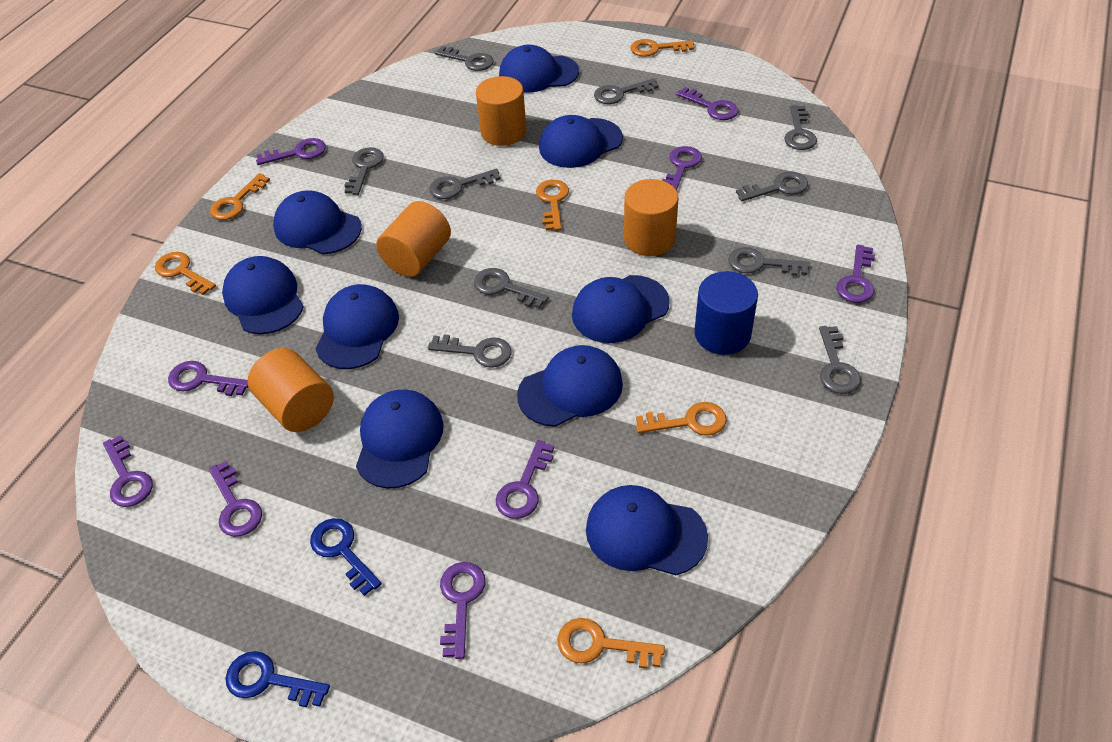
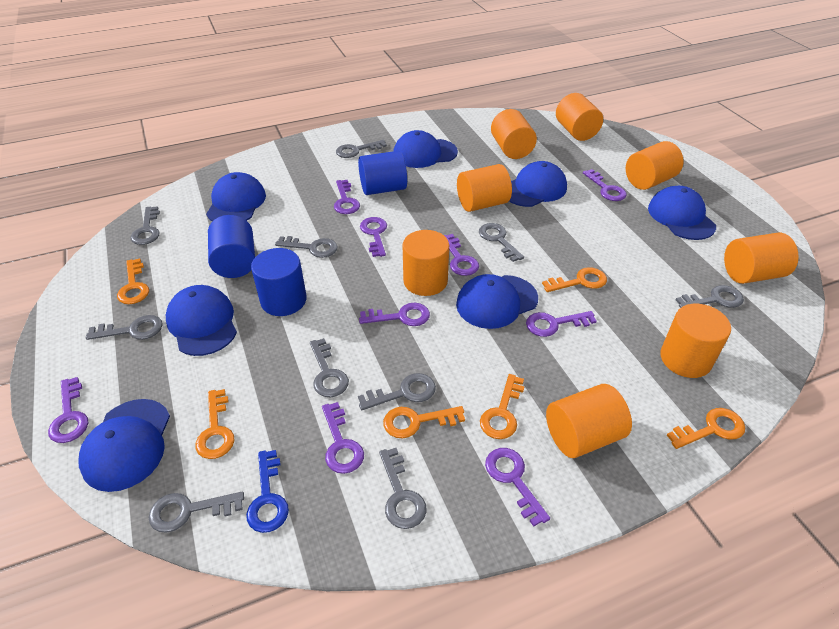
blue cap: 9 -> 7
blue cylinder: 1 -> 3
blue key: 2 -> 1
orange cylinder: 4 -> 8

